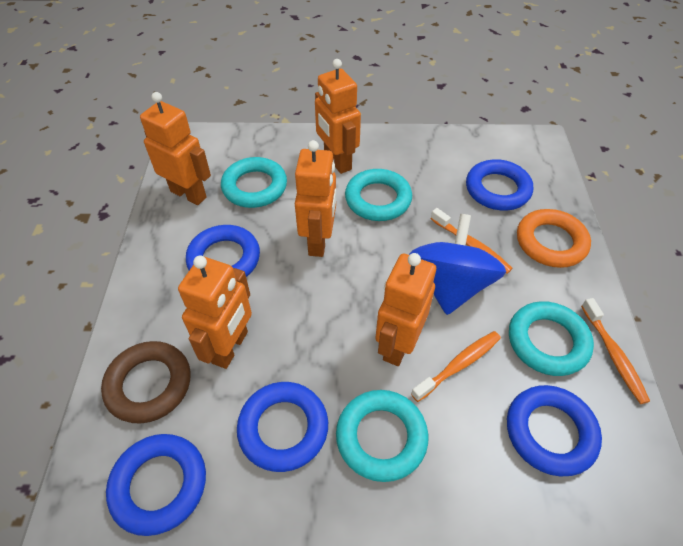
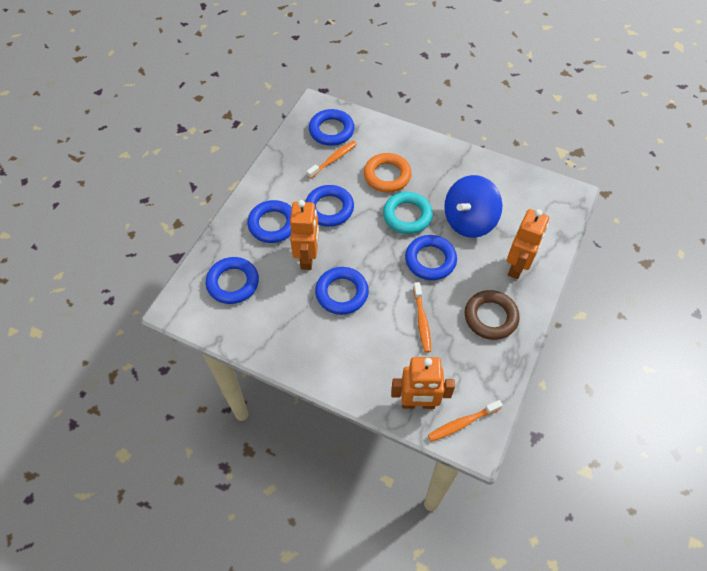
blue ring: 5 -> 6
orange robot: 5 -> 3
turquoise ring: 4 -> 1

